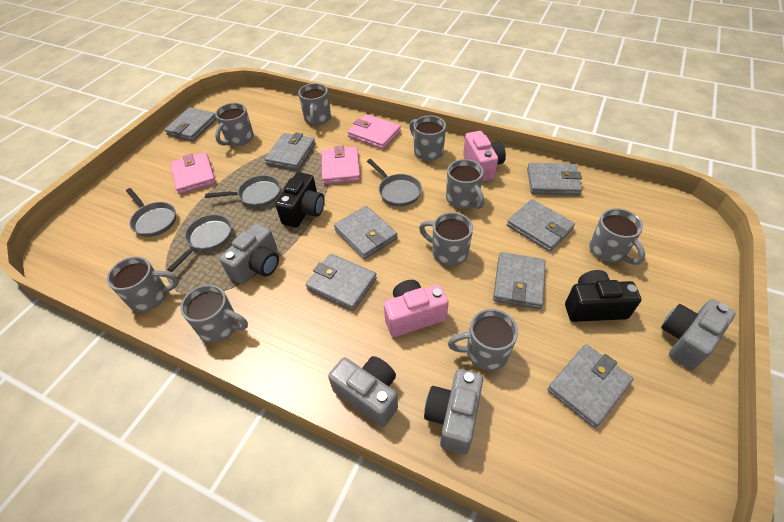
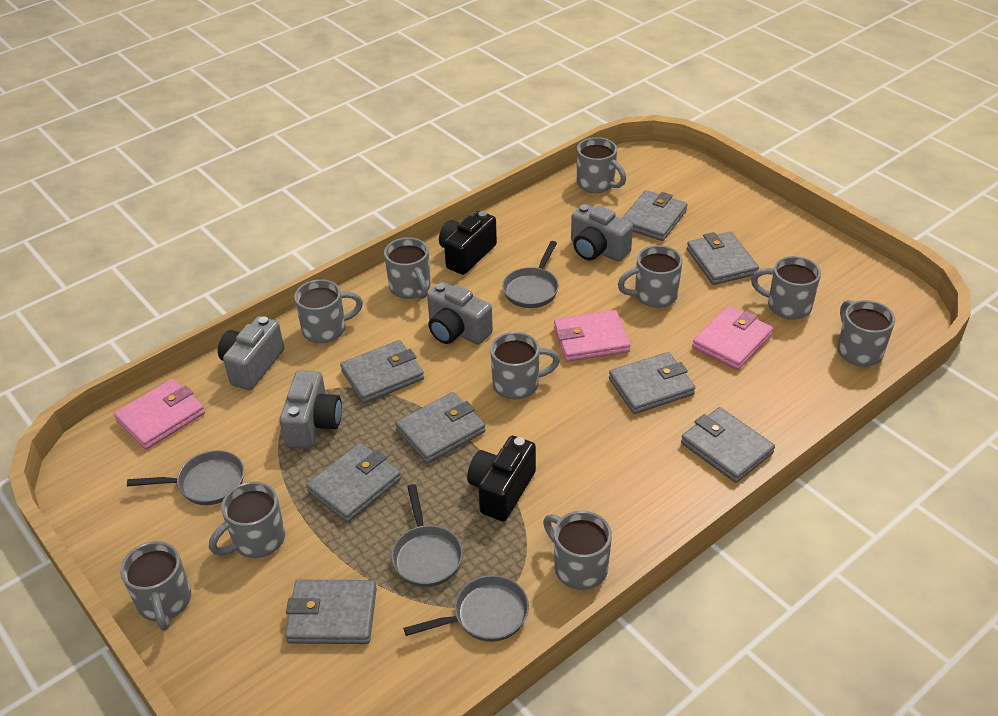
grey mug: 9 -> 10
pink camera: 2 -> 0

